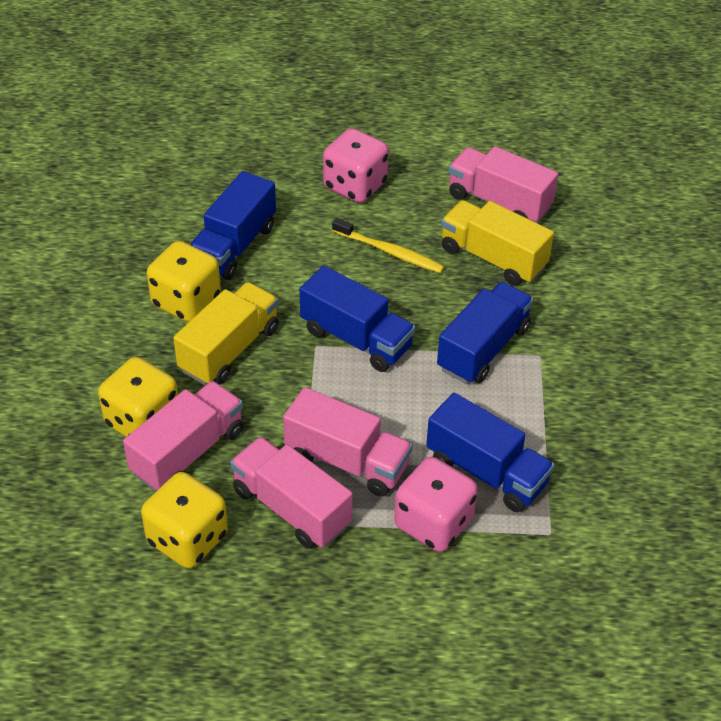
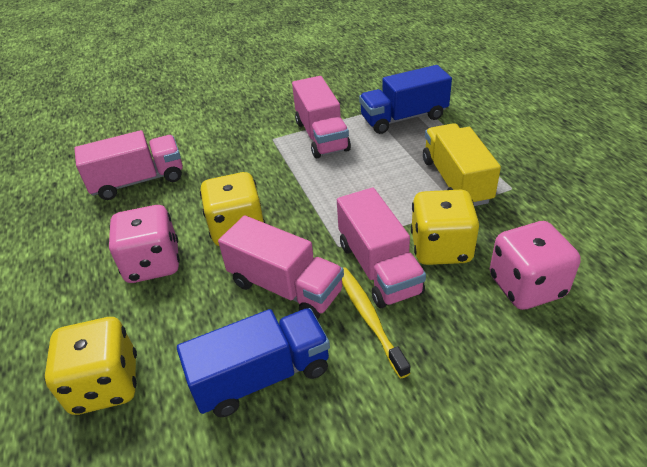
blue truck: 4 -> 2
yellow truck: 2 -> 1

